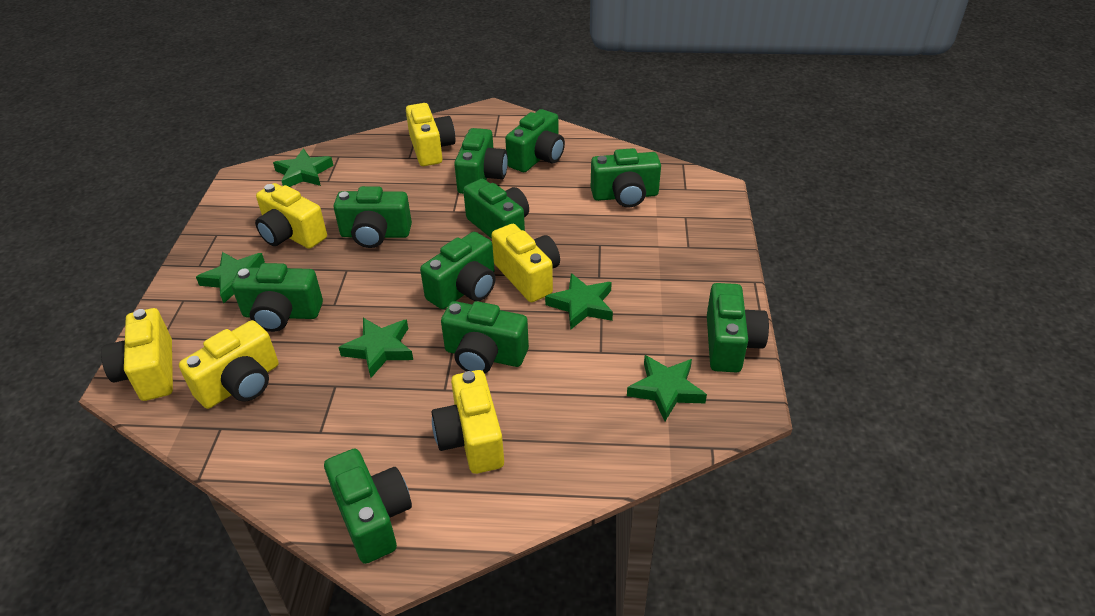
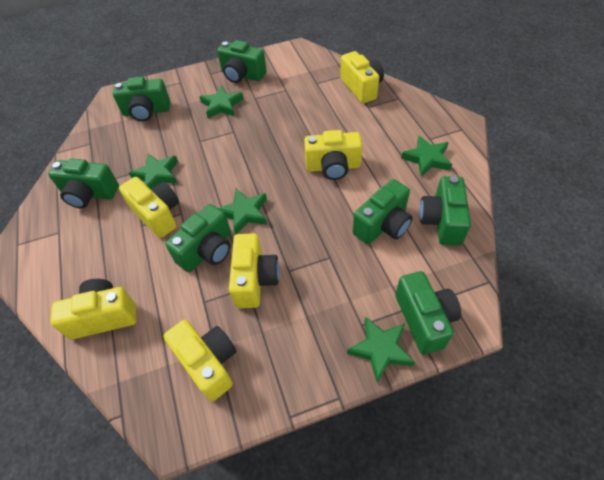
green camera: 10 -> 7

